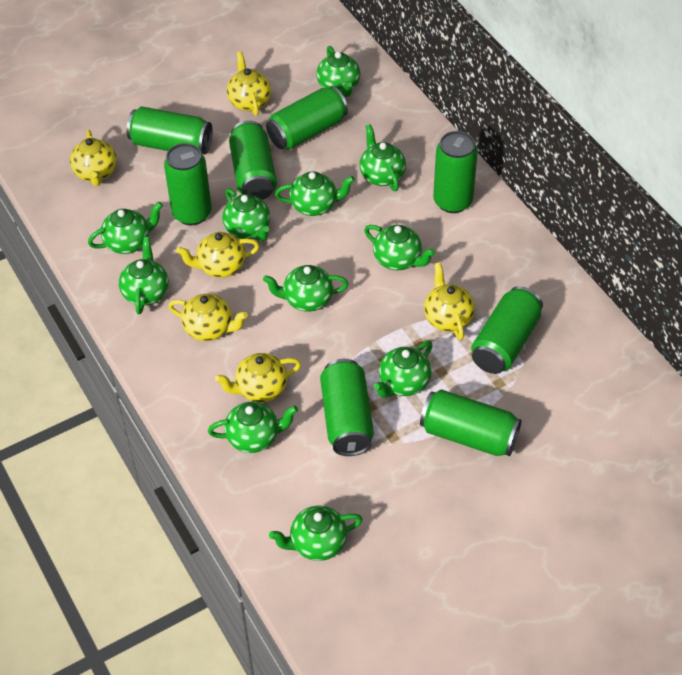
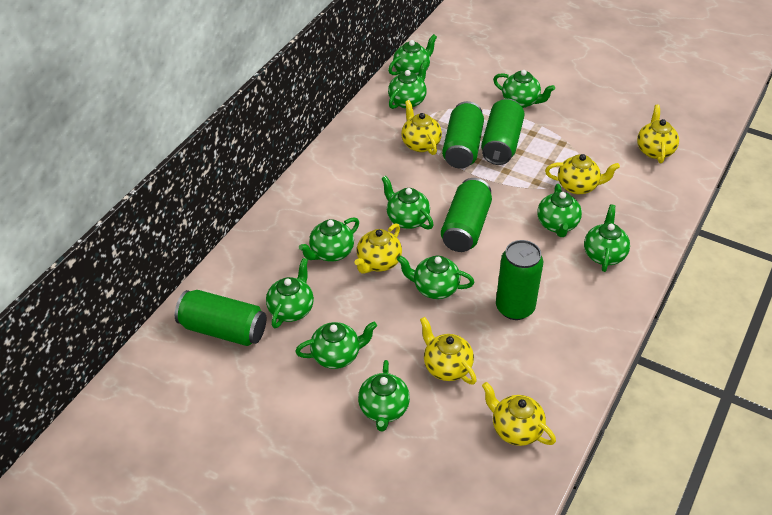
green can: 8 -> 5

